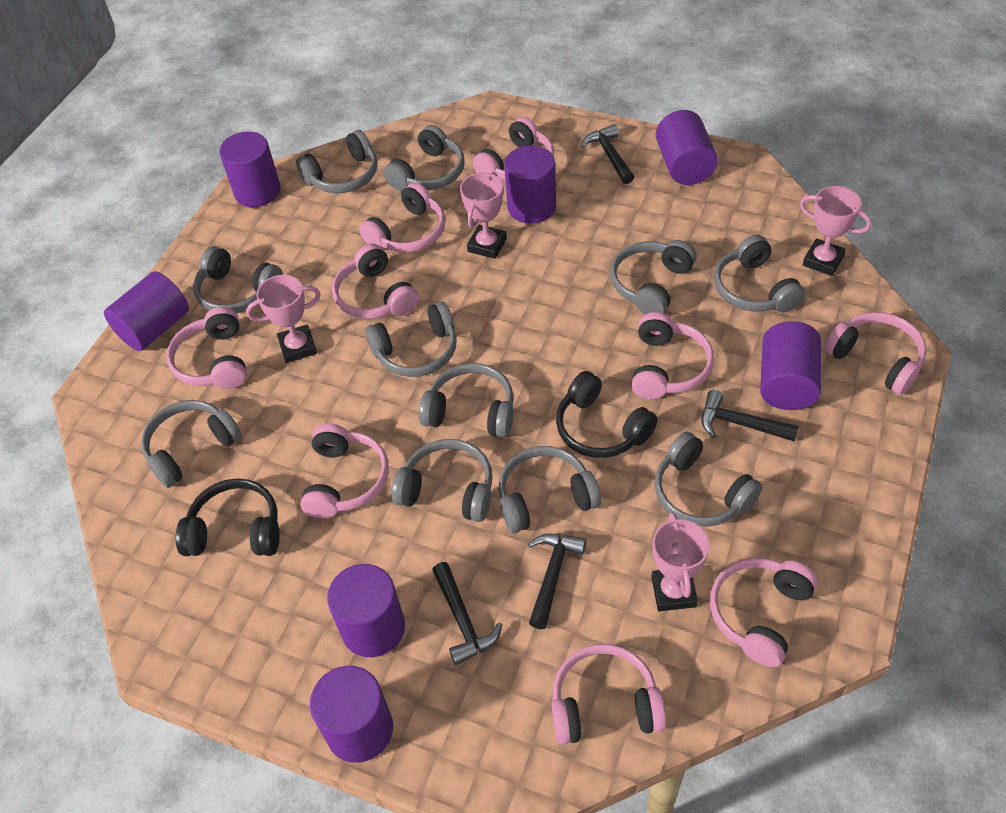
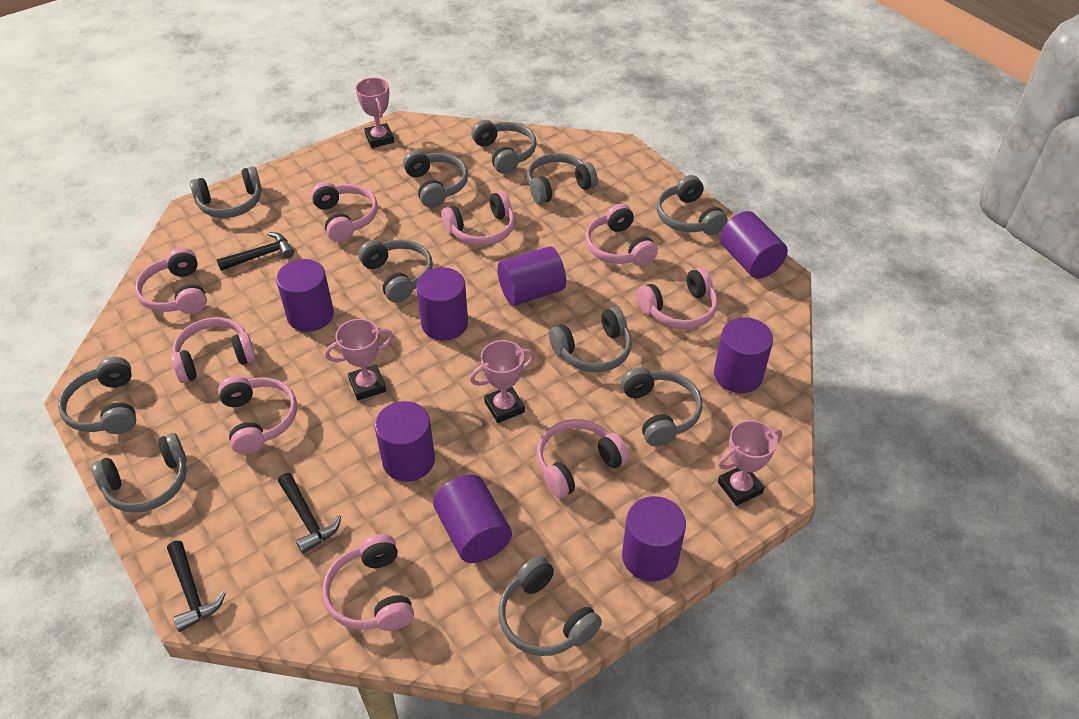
black hammer: 4 -> 3
black headphones: 2 -> 0
purple cylinder: 7 -> 8

